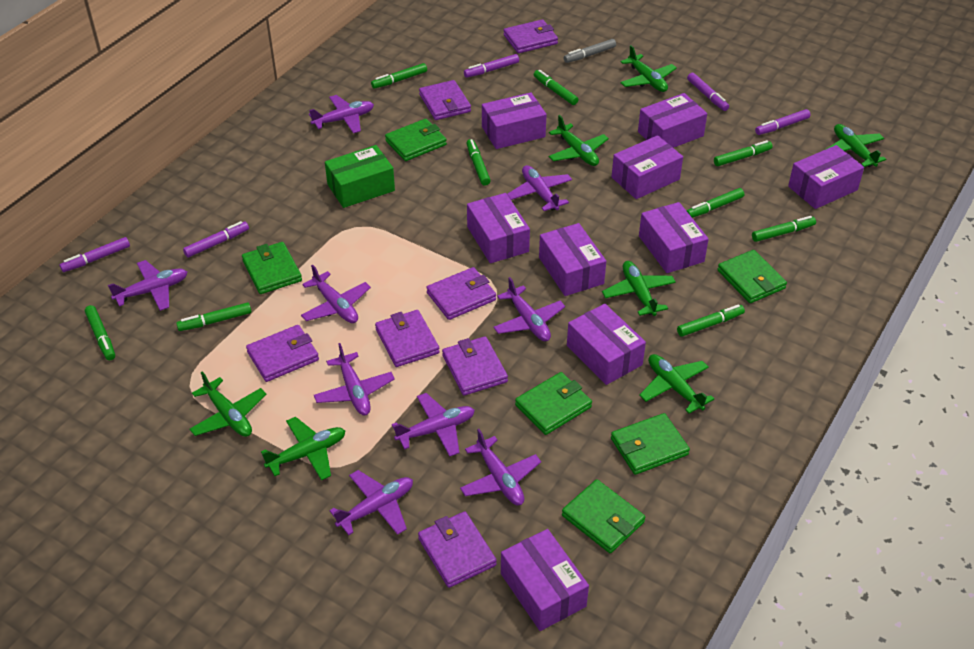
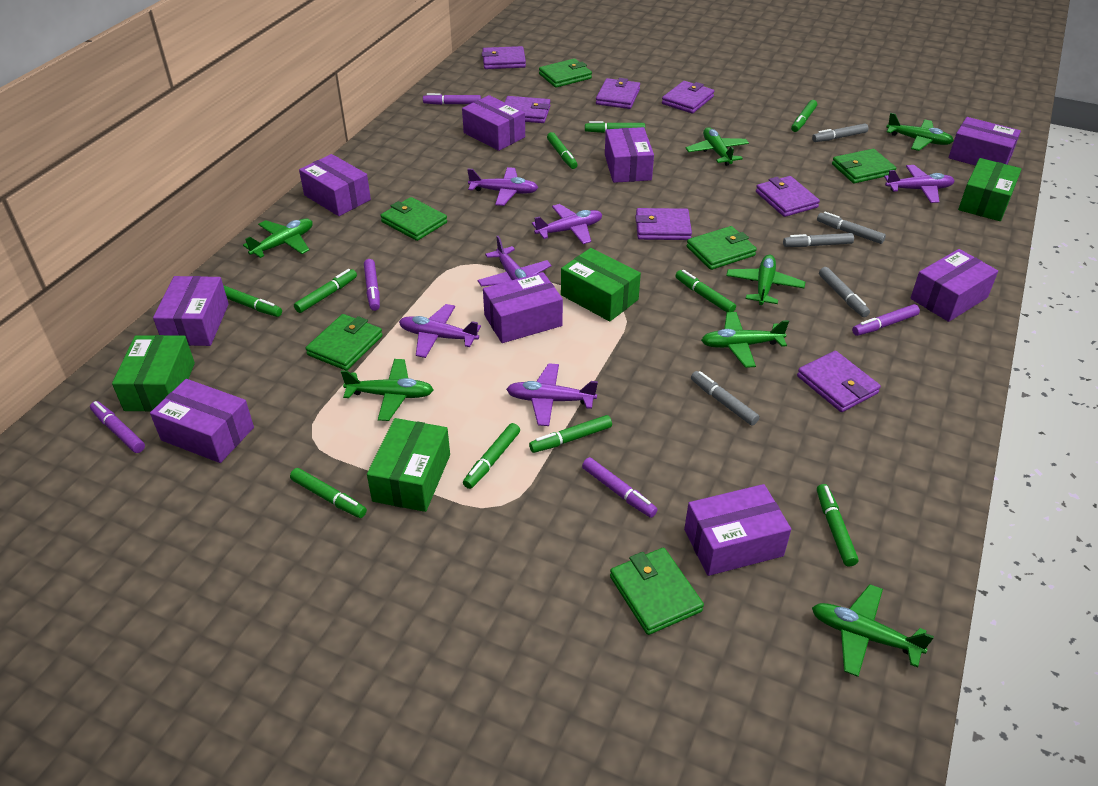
green box: 1 -> 4
green marker: 9 -> 10
grey marker: 1 -> 5
purple plane: 9 -> 6

